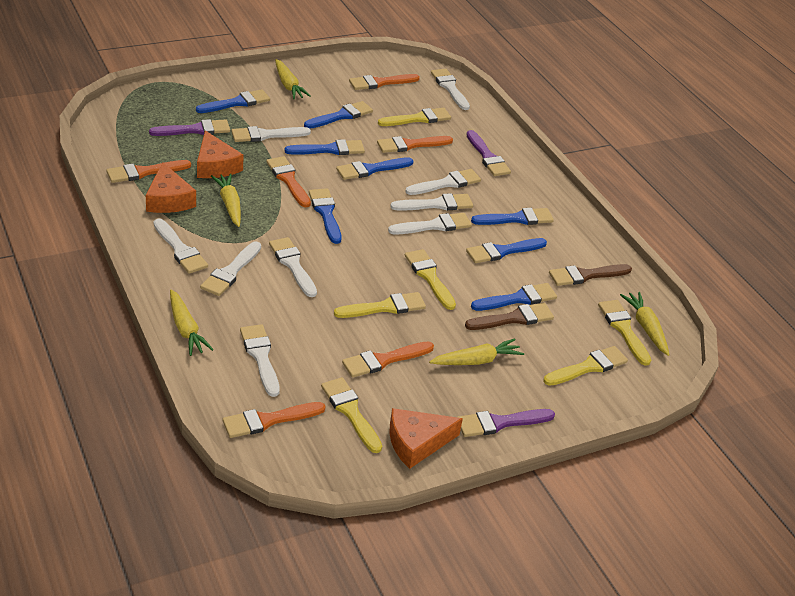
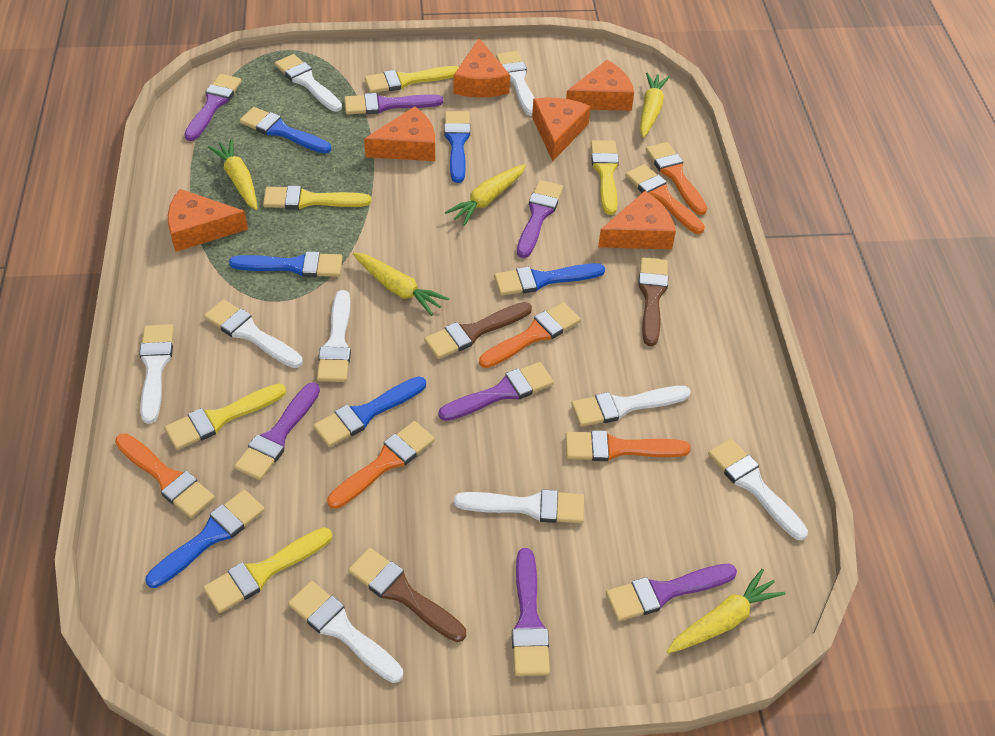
blue brush: 8 -> 6
brown brush: 2 -> 3
orange cheese: 3 -> 6
purple brush: 3 -> 7
yellow brush: 6 -> 5

